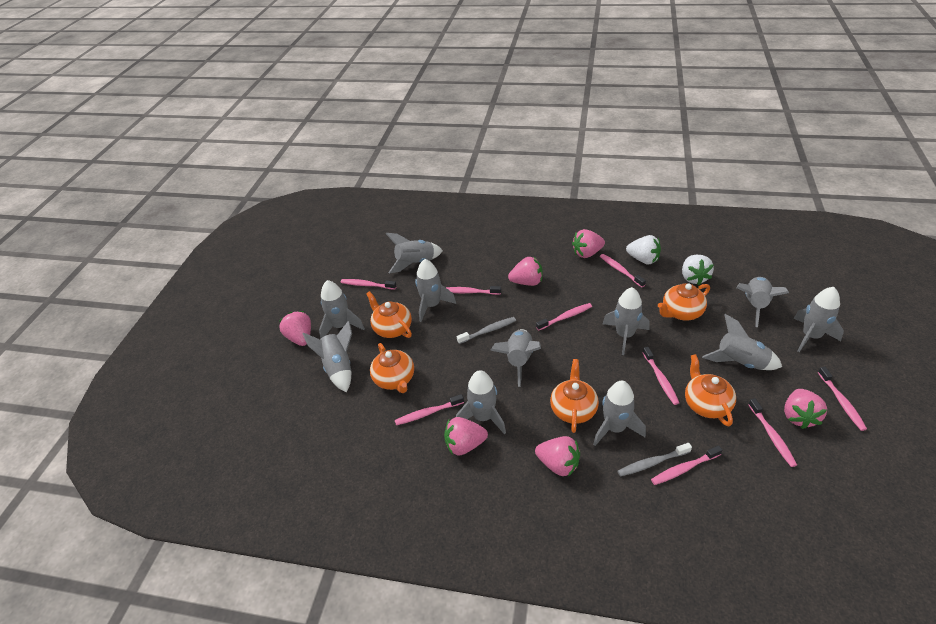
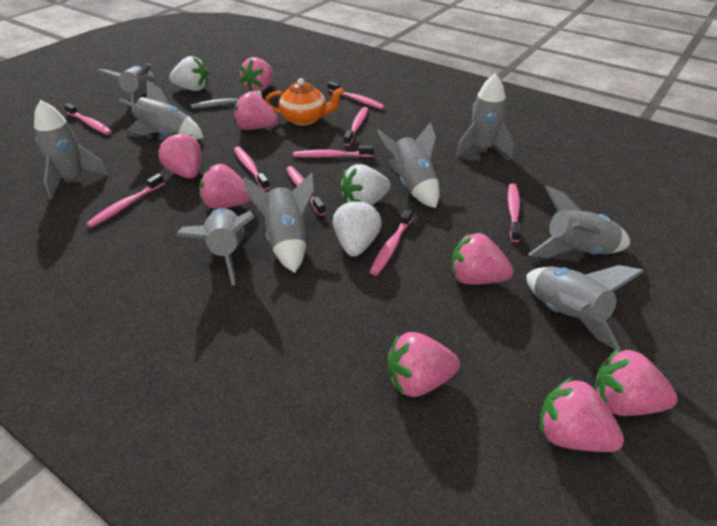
grey rocket: 11 -> 9
grey toothbrush: 2 -> 1
orange teapot: 5 -> 1
pink strawberry: 6 -> 8
white strawberry: 2 -> 3

